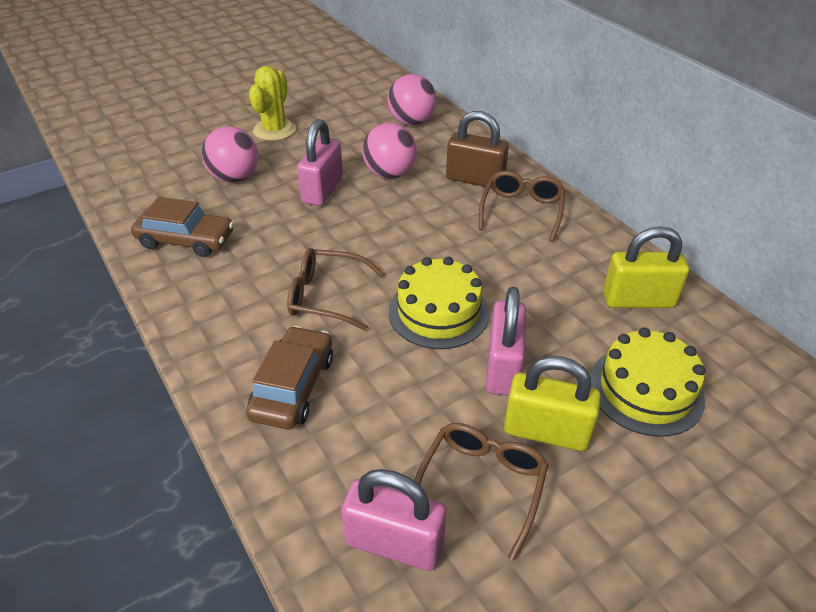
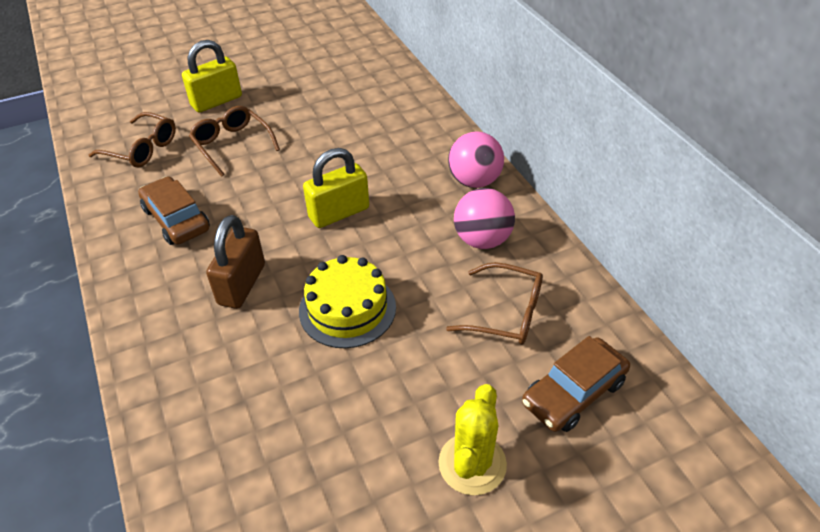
pink ball: 3 -> 2
pink padlock: 3 -> 0
yellow cake: 2 -> 1

